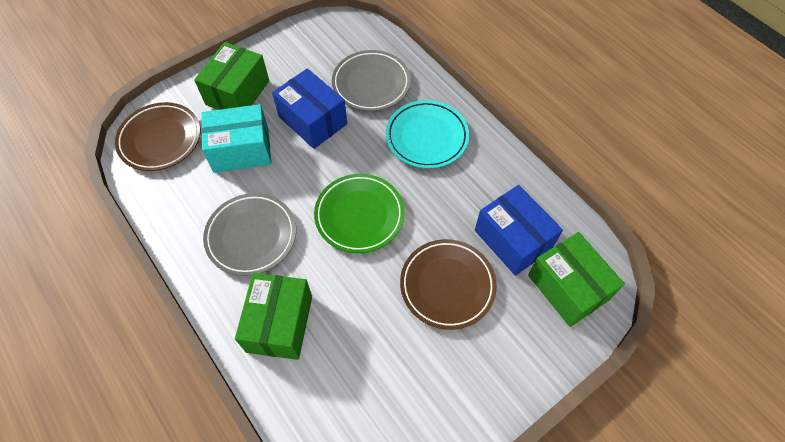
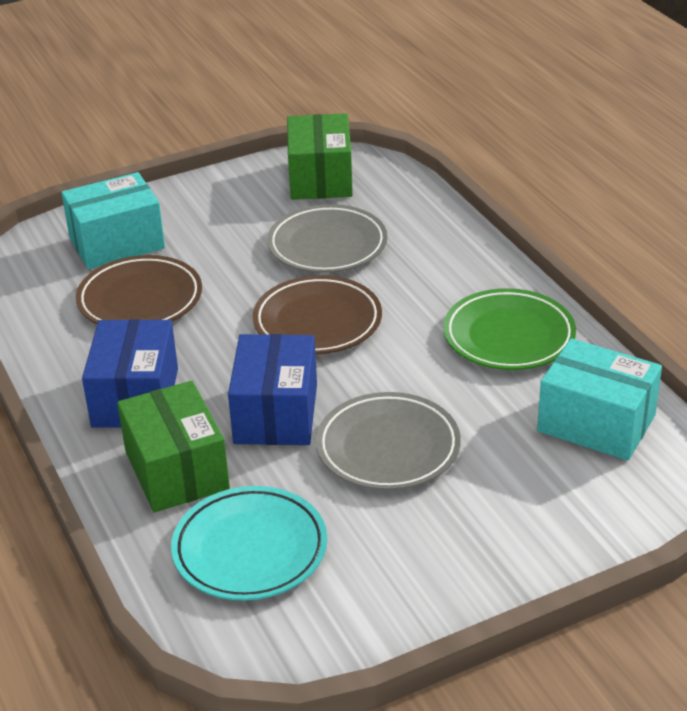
green box: 3 -> 2
turquoise box: 1 -> 2

